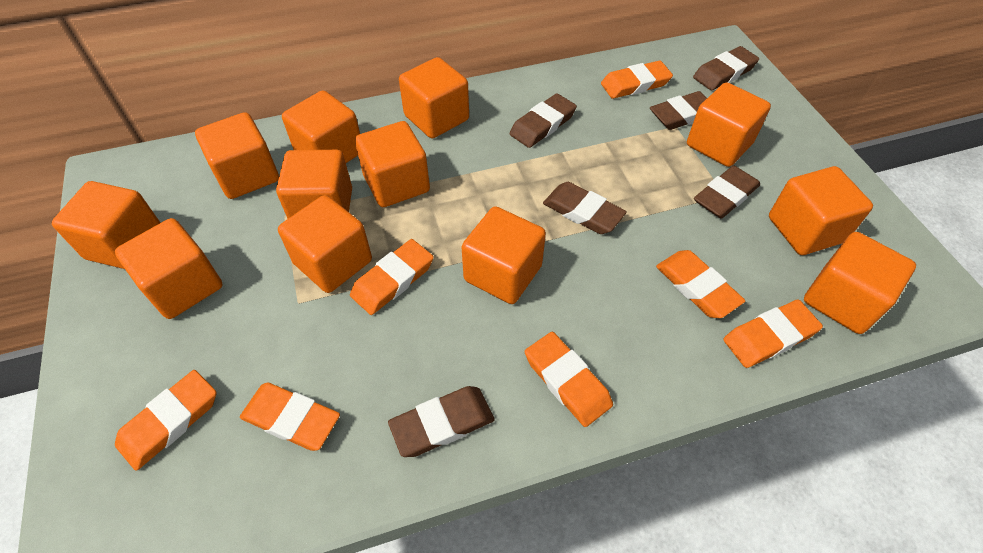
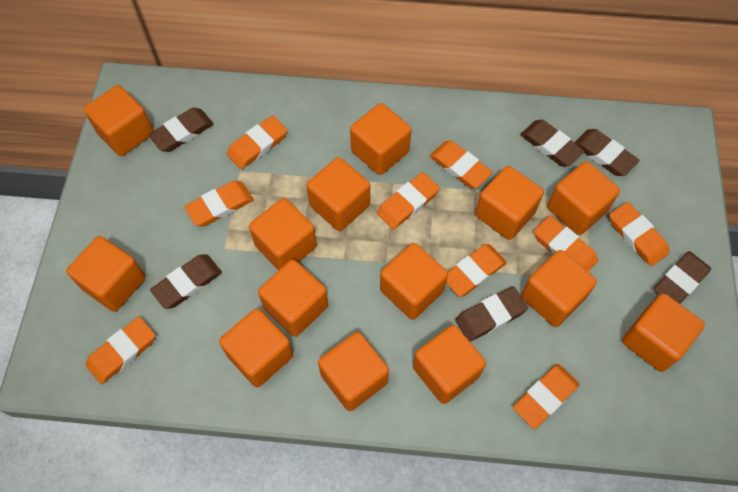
orange cube: 12 -> 14
orange eraser: 7 -> 9

